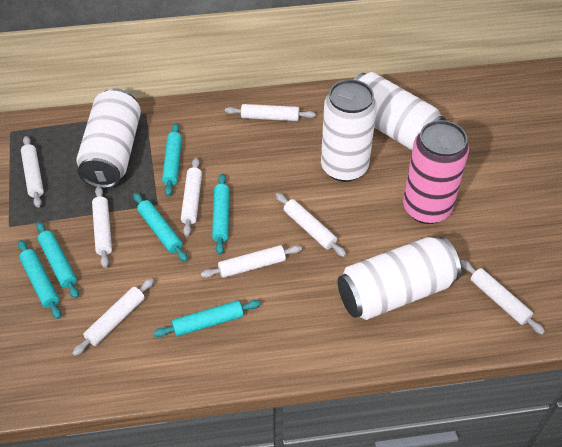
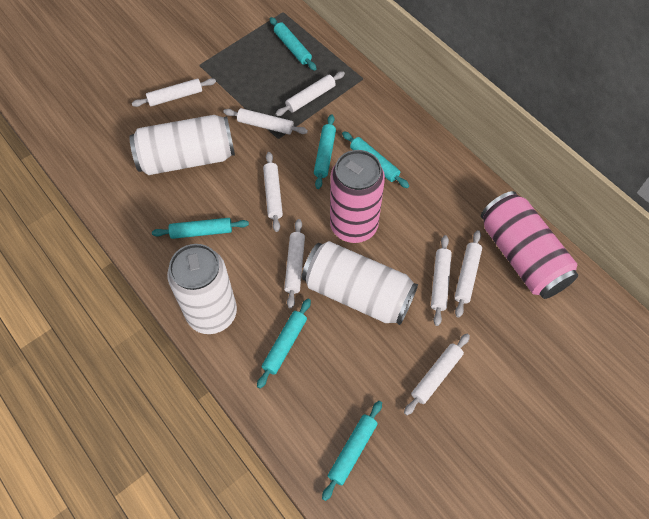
pink can: 1 -> 2
white can: 4 -> 3

